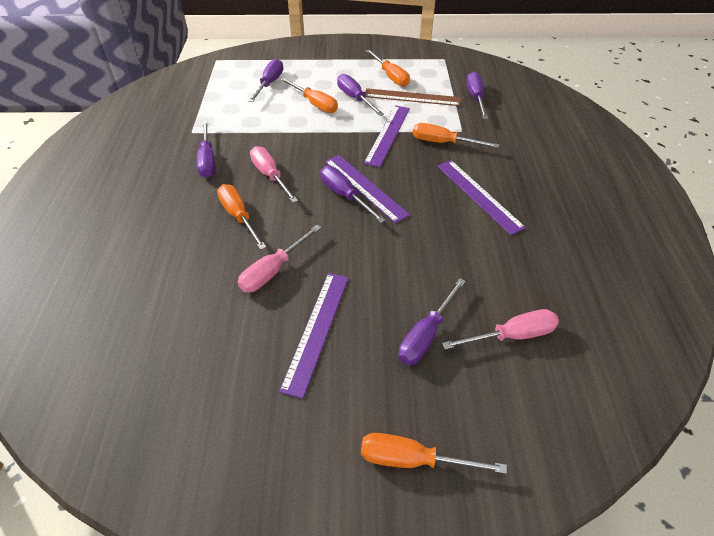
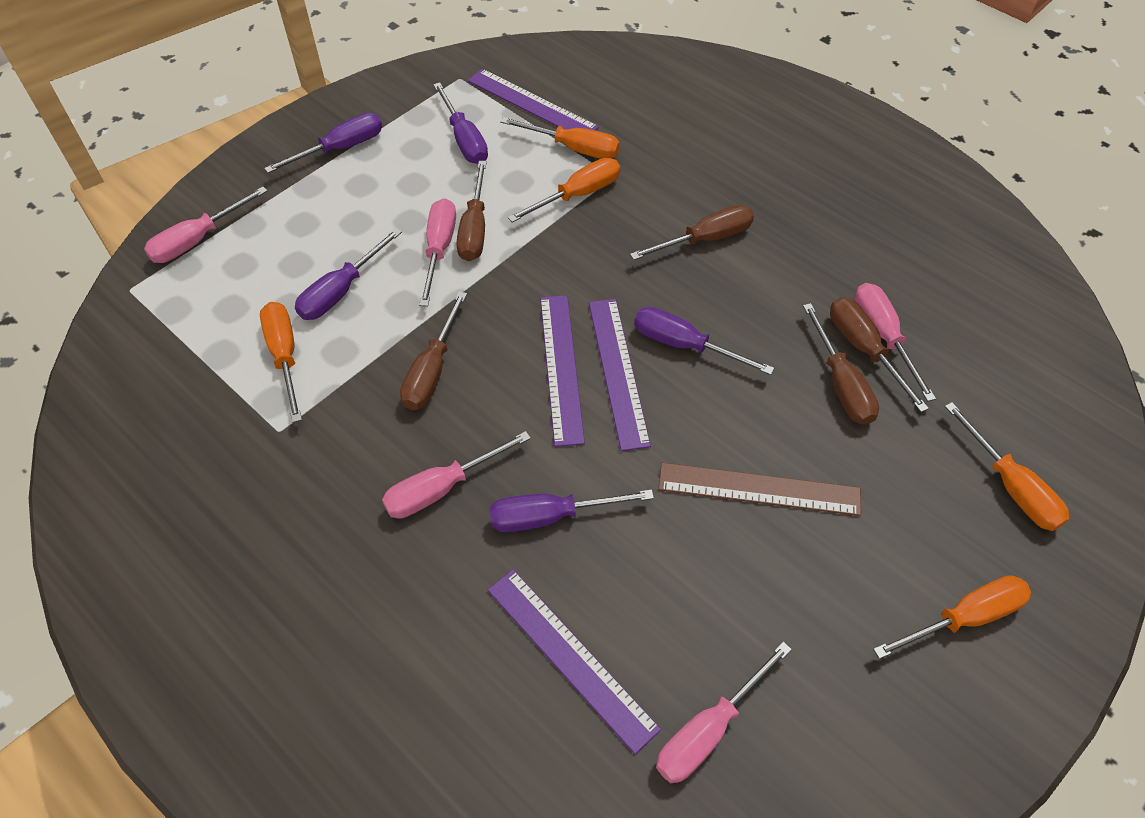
brown screwdriver: 0 -> 5
pink screwdriver: 3 -> 5
purple screwdriver: 6 -> 5

